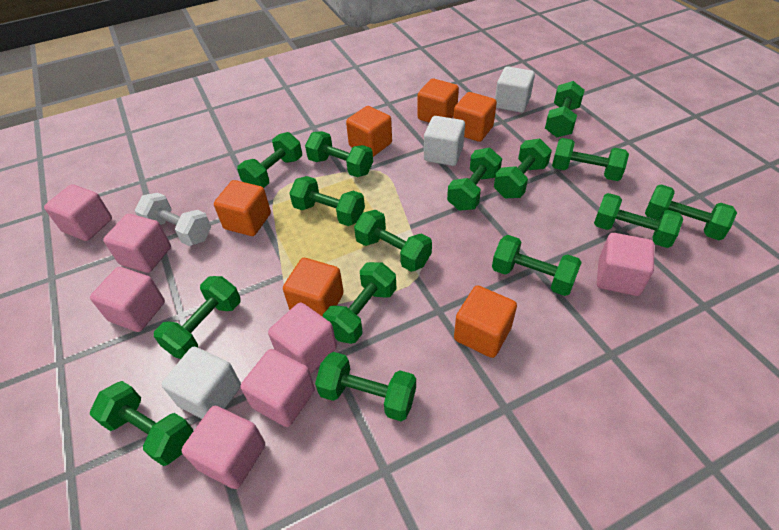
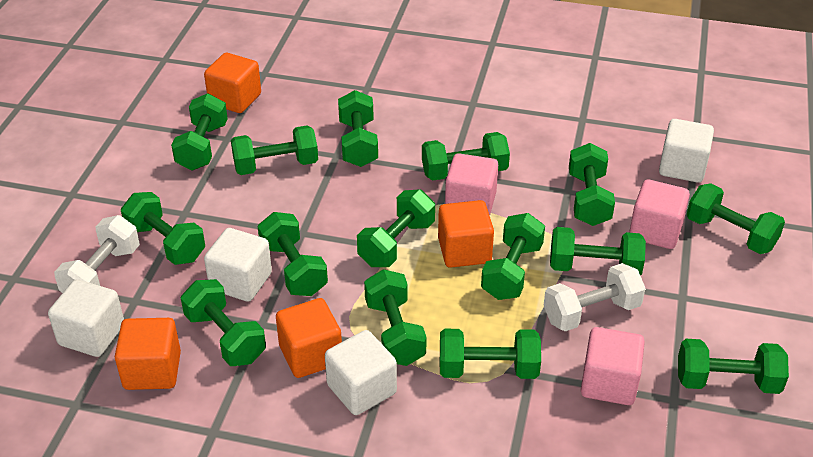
orange cube: 6 -> 4
pink cube: 7 -> 3
white cube: 3 -> 4
white dumbbell: 1 -> 2

